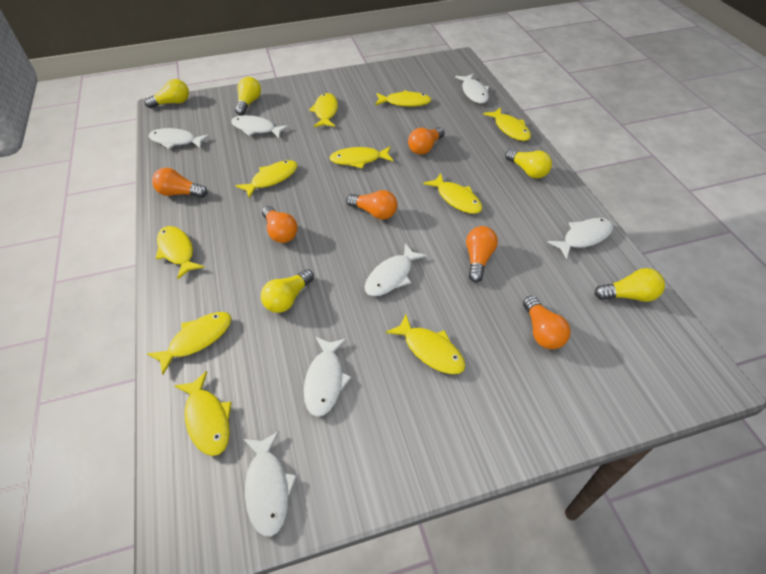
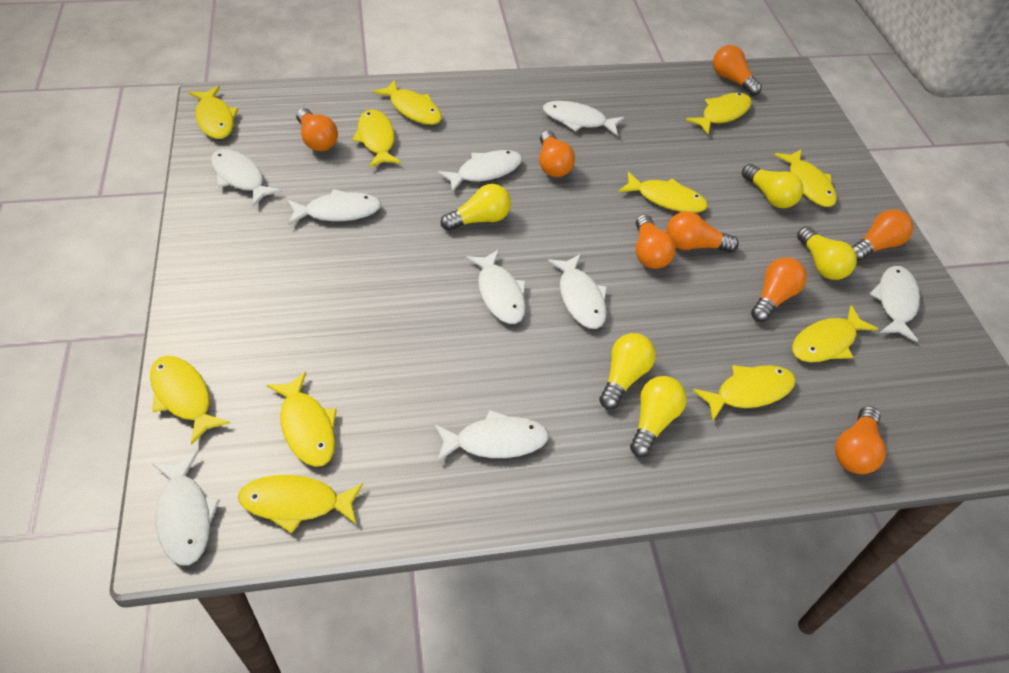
orange light bulb: 6 -> 8
white fish: 7 -> 9
yellow fish: 10 -> 11

